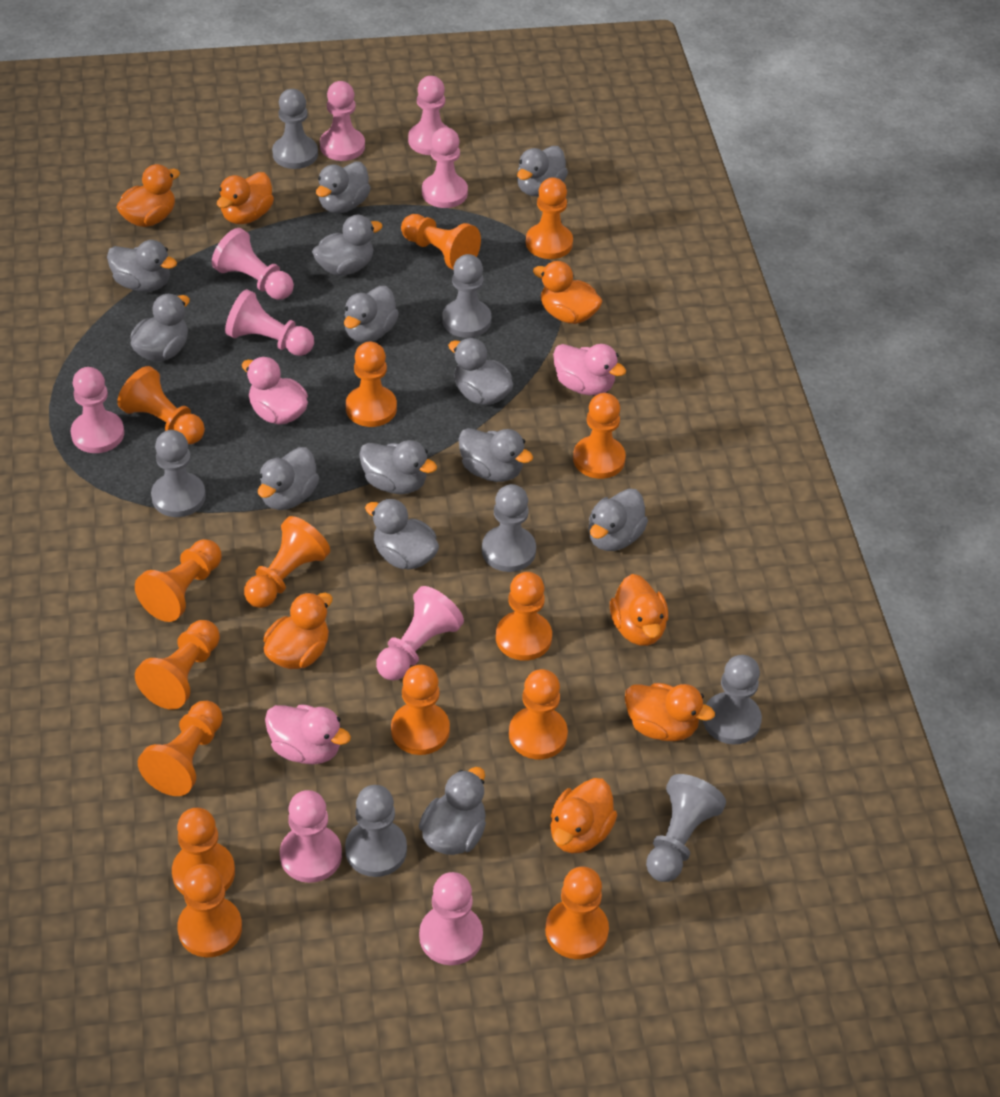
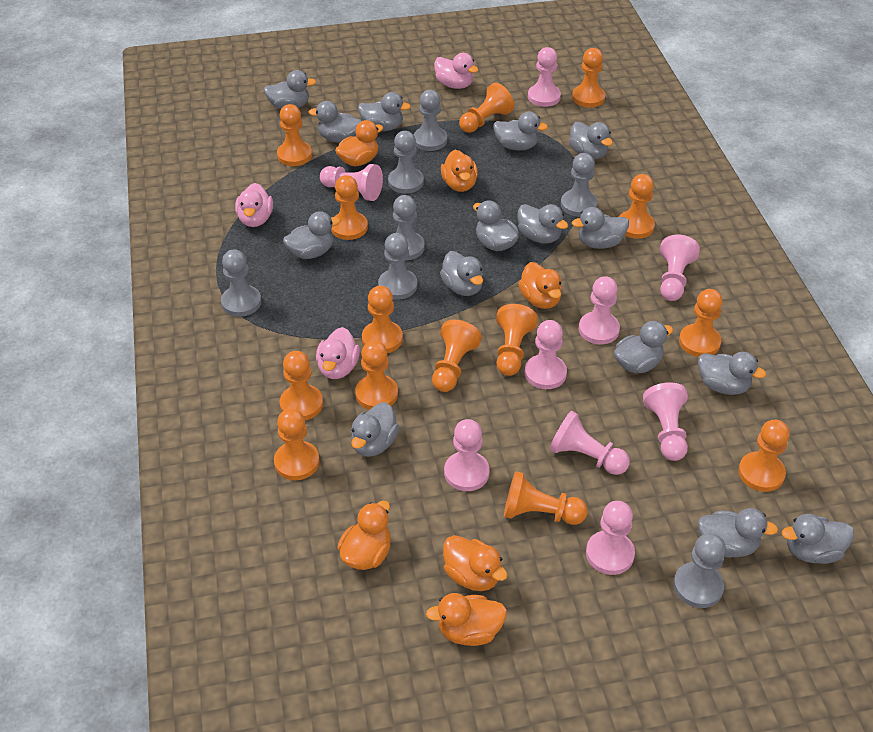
grey duck: 13 -> 15
orange duck: 7 -> 6
orange pawn: 15 -> 14

